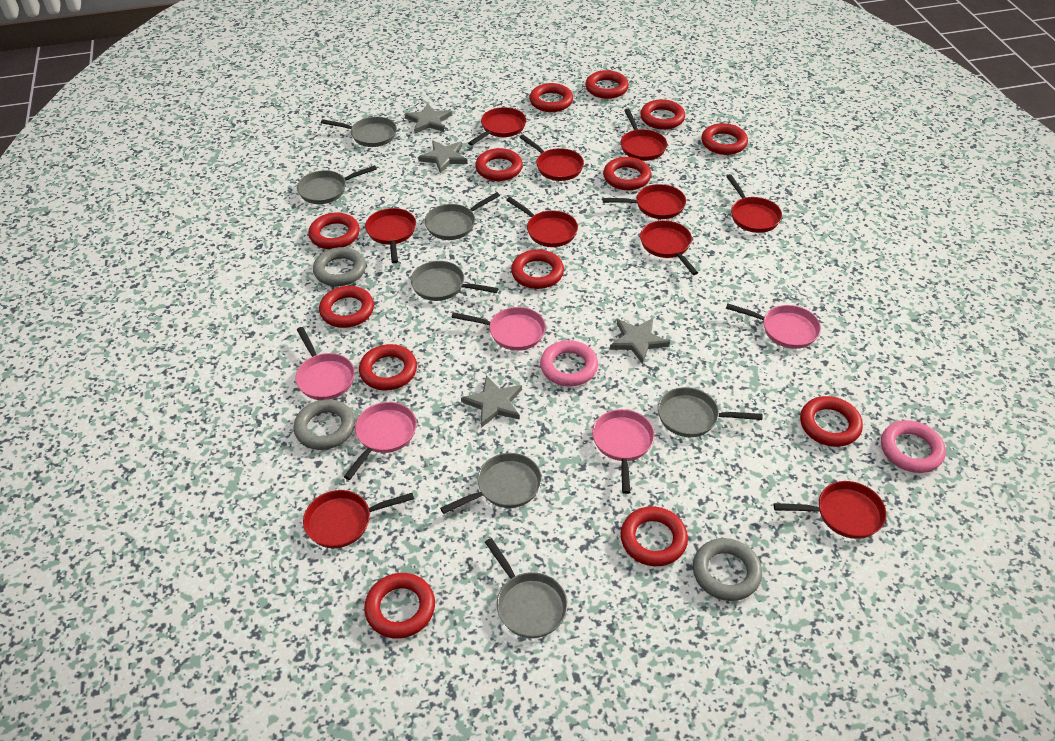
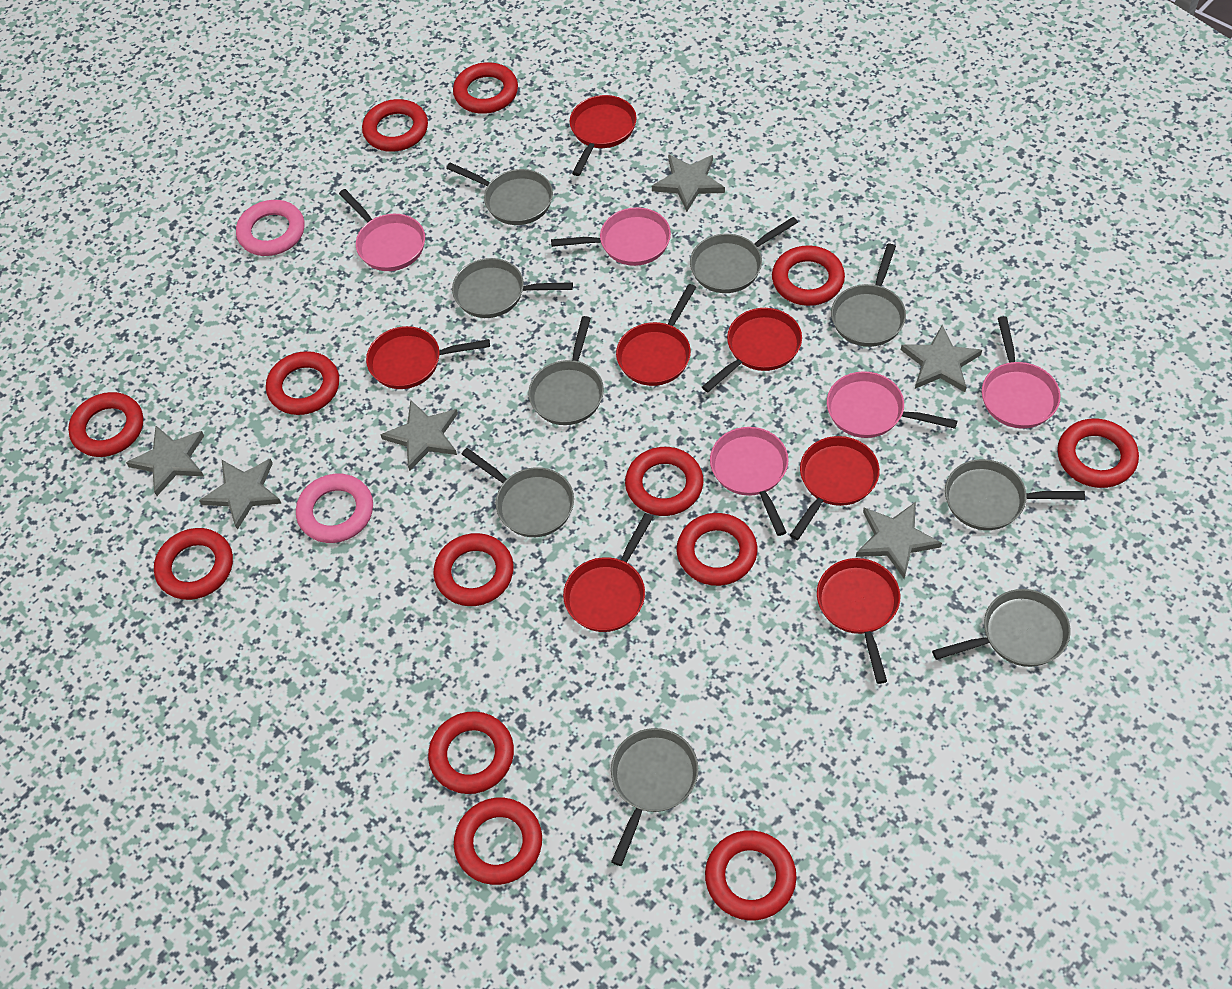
grey pan: 7 -> 9
grey ring: 3 -> 0
grey star: 4 -> 6
red pan: 10 -> 7

